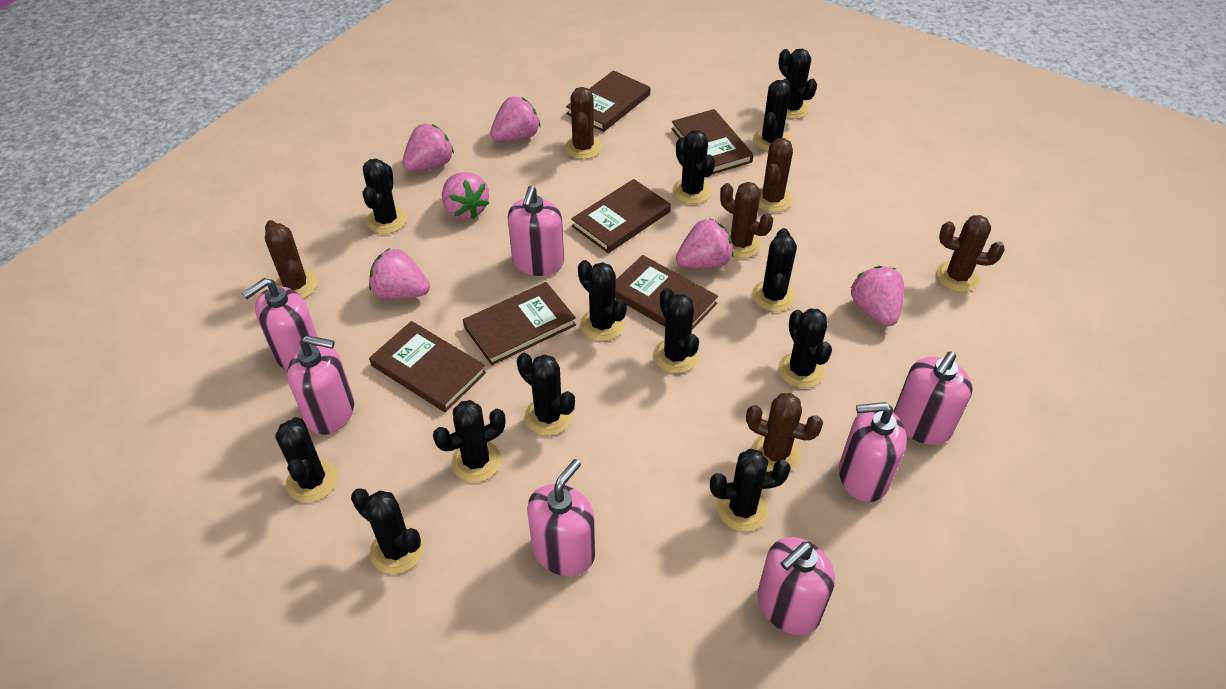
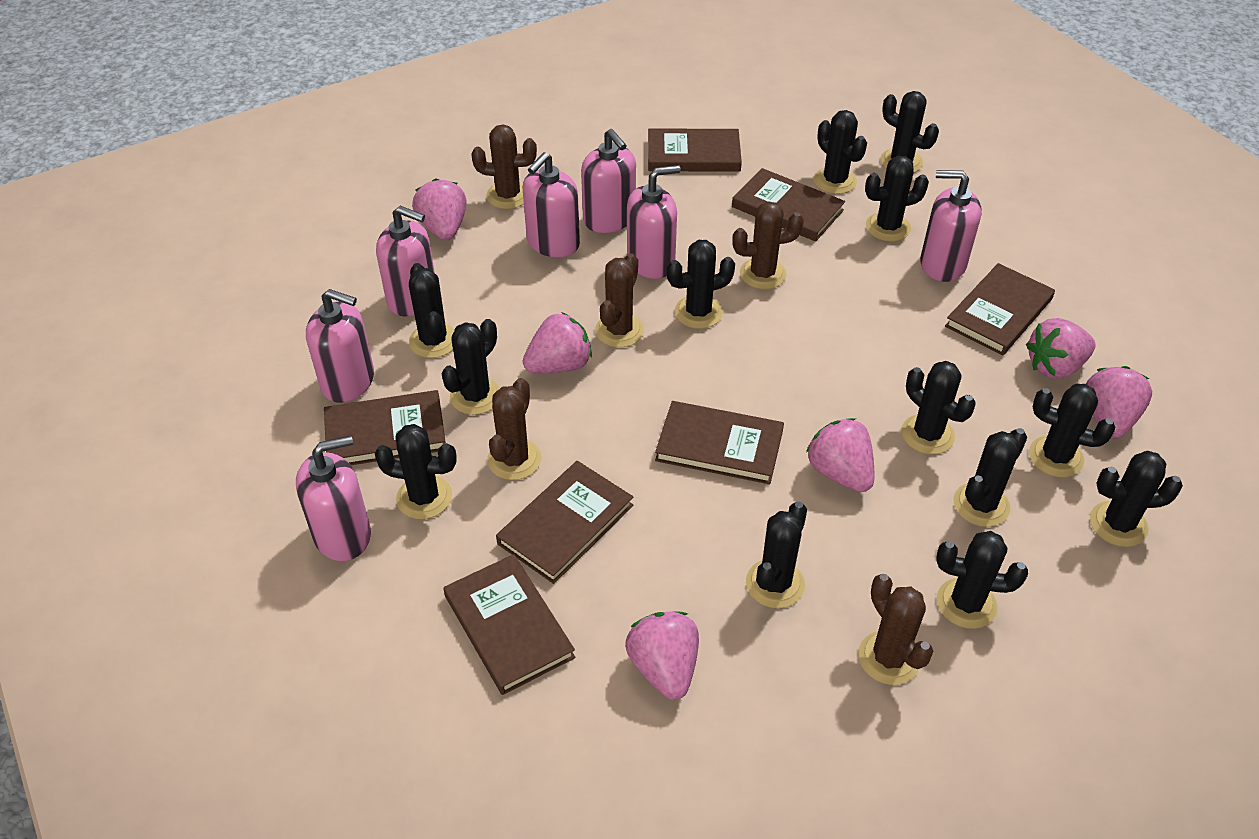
brown book: 6 -> 7
brown cactus: 6 -> 5

